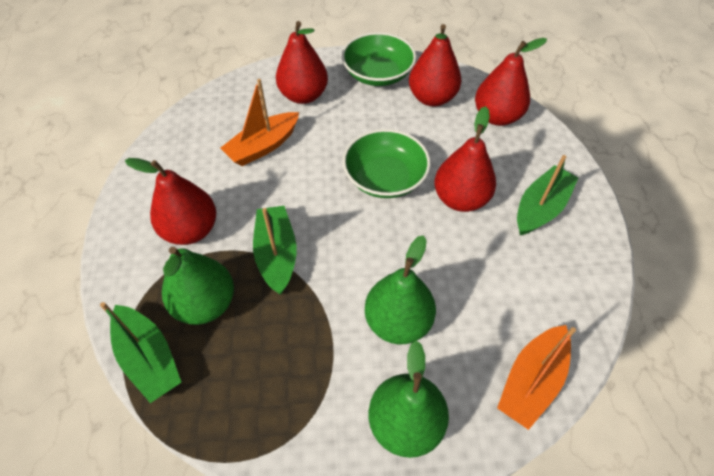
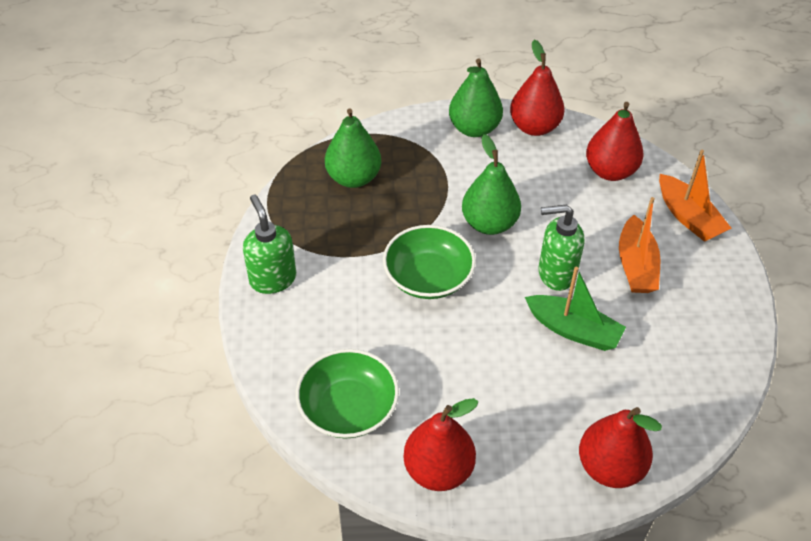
green boat: 3 -> 1
green soap dispenser: 0 -> 2
red pear: 5 -> 4

